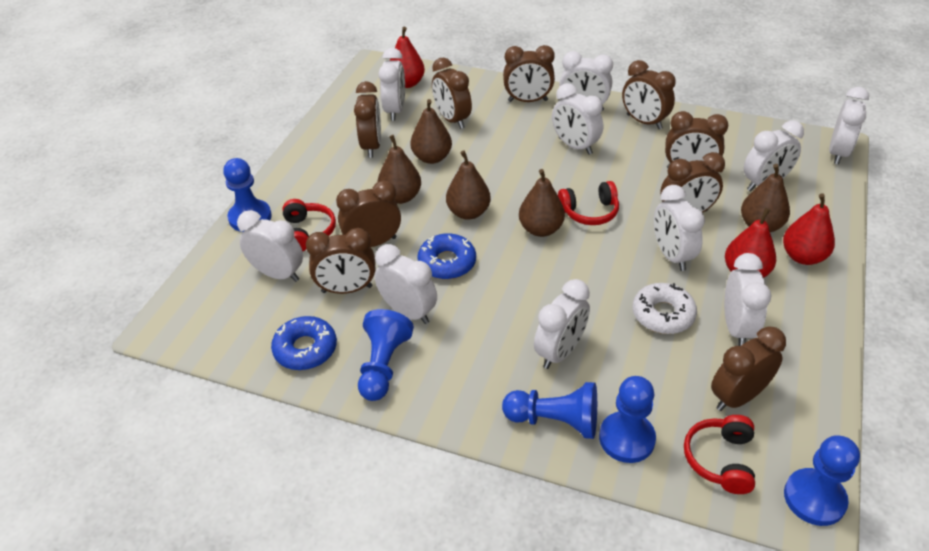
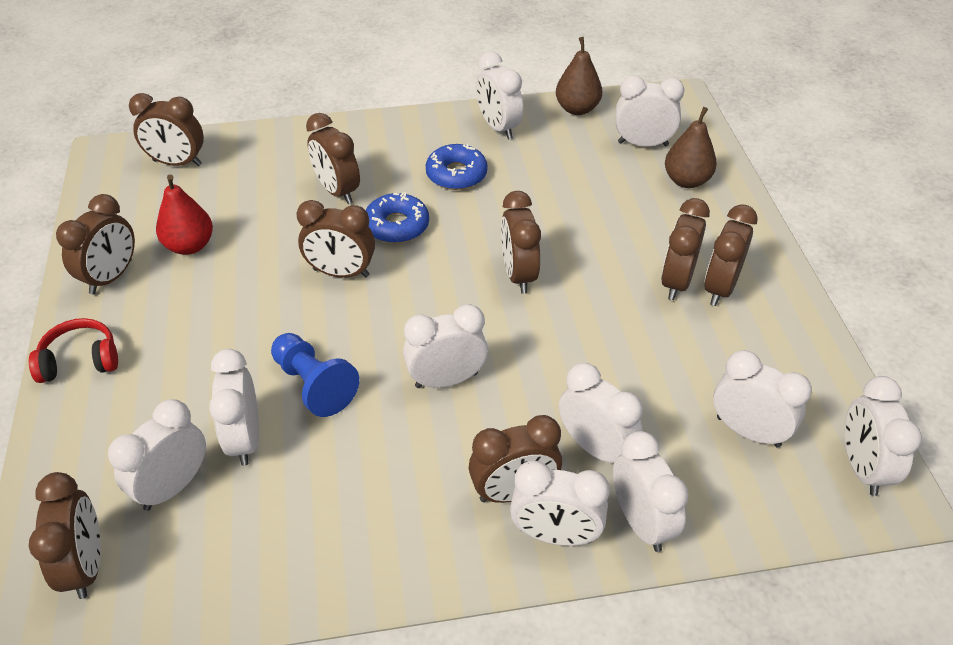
blue pawn: 5 -> 1
brown pear: 5 -> 2
red headphones: 3 -> 1
red pear: 3 -> 1
white donut: 1 -> 0

